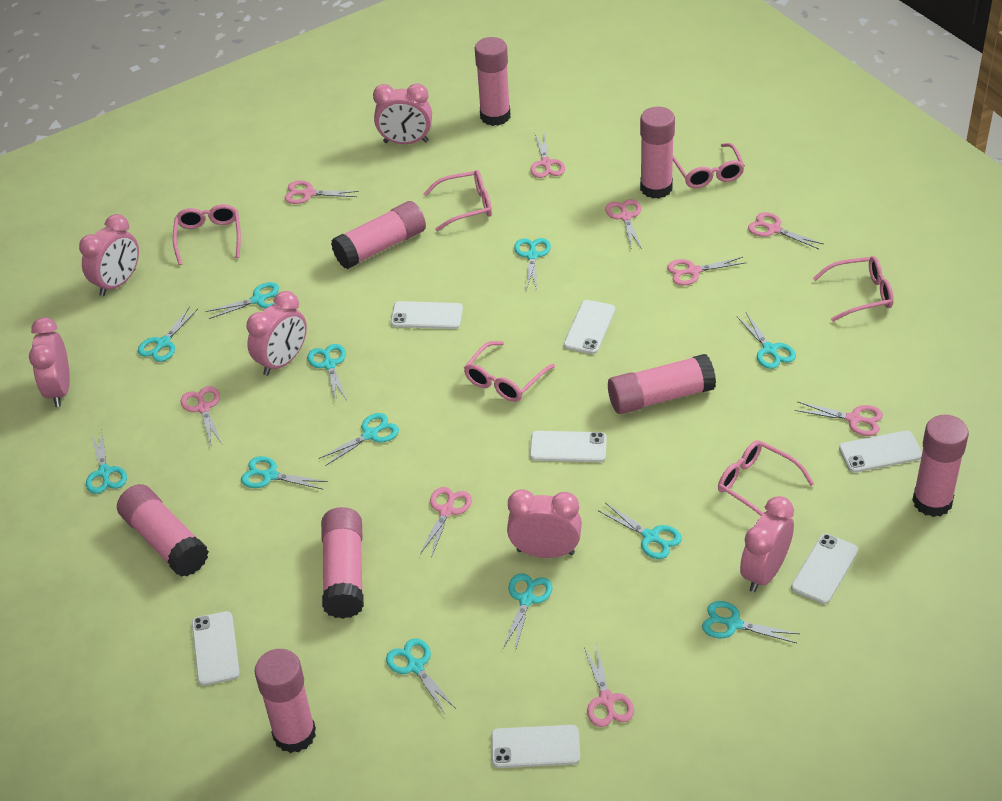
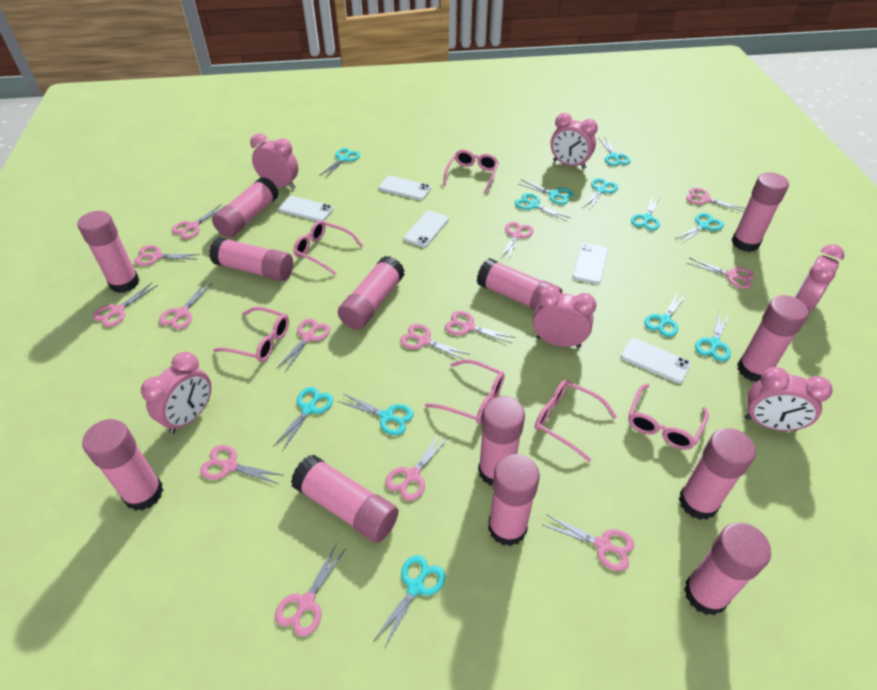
pink glue stick: 8 -> 13
pink scissors: 9 -> 14
white phone: 7 -> 5

